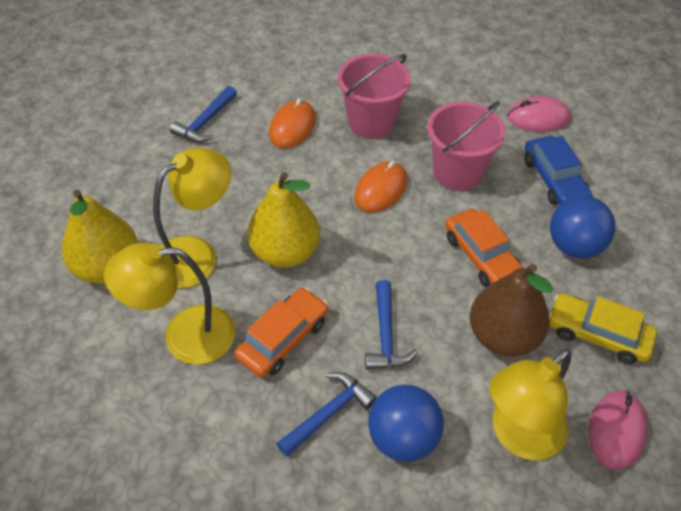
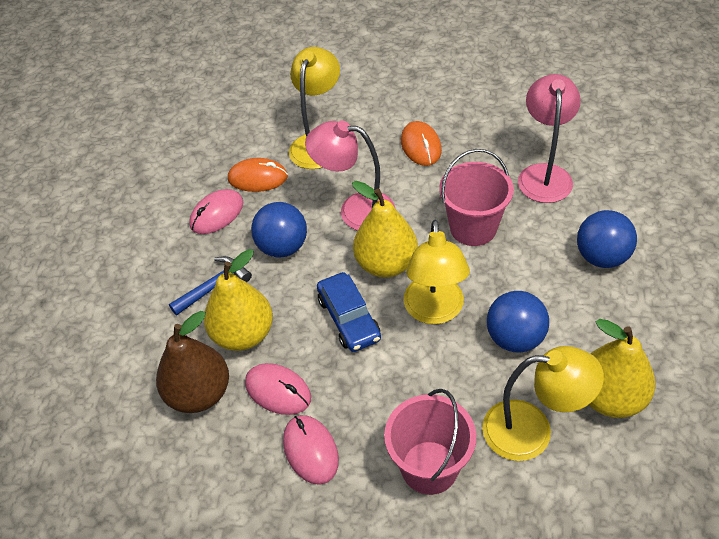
blue ball: 2 -> 3
blue hammer: 3 -> 1
orange car: 2 -> 0
pink lamp: 0 -> 2
pink mouse: 2 -> 3
yellow car: 1 -> 0
yellow pear: 2 -> 3

